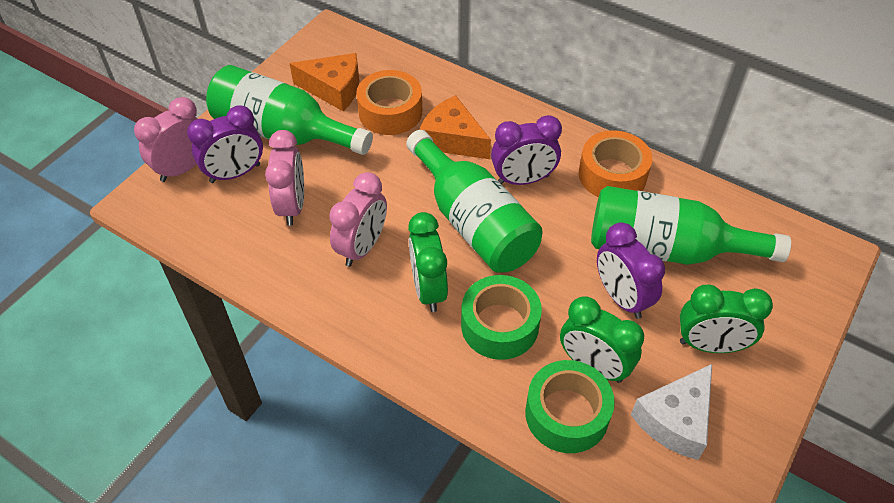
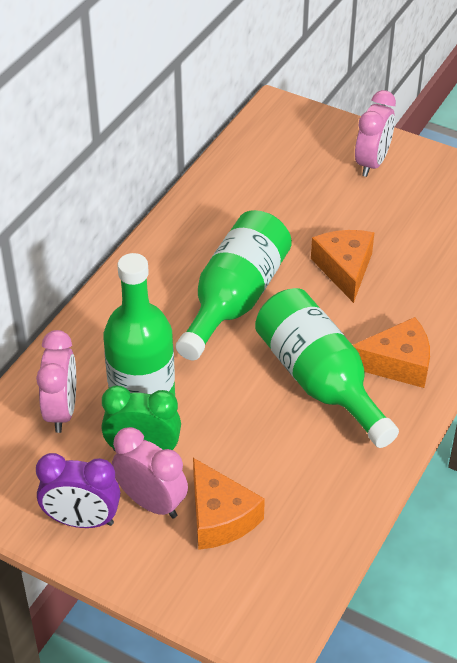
green clock: 3 -> 1
green tape: 2 -> 0
orange cheese: 2 -> 3
orange tape: 2 -> 0
purple clock: 3 -> 1
white cheese: 1 -> 0

